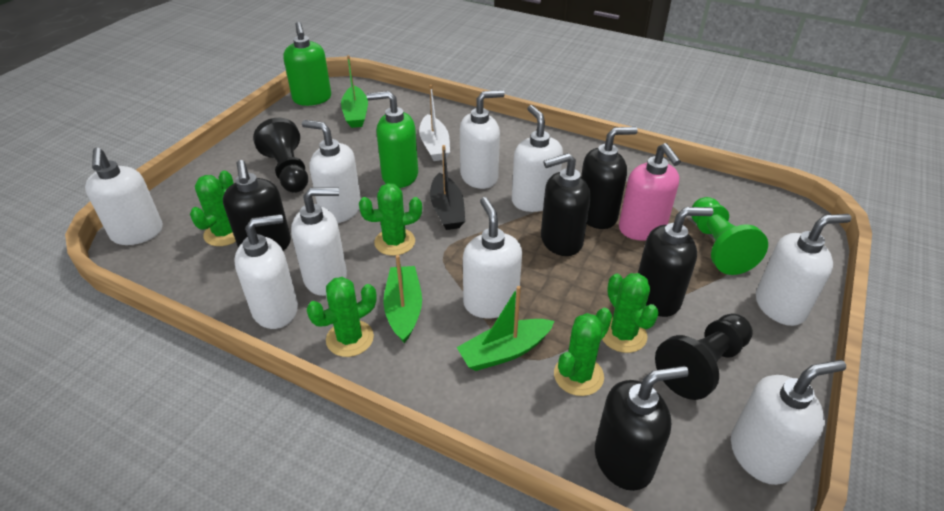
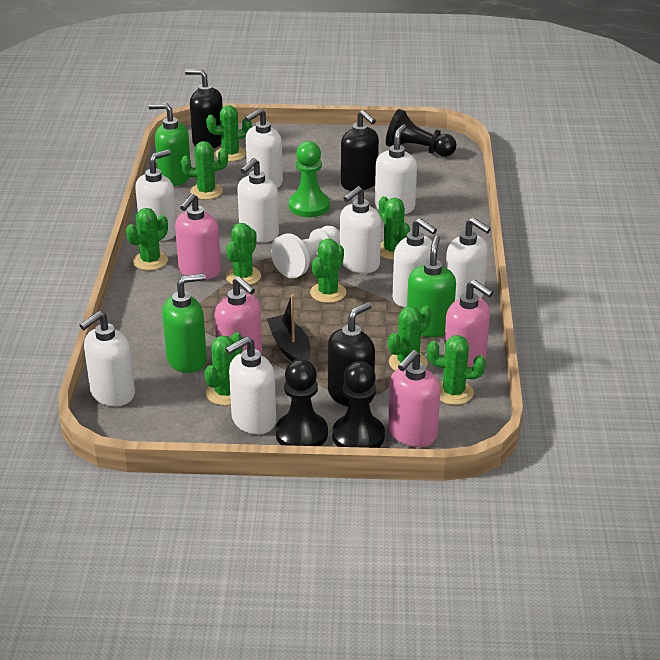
black pawn: 2 -> 3
black soap dispenser: 5 -> 3
green boat: 3 -> 0
green cactus: 5 -> 9
green soap dispenser: 2 -> 3
pink soap dispenser: 1 -> 4
white boat: 1 -> 0
white pawn: 0 -> 1

